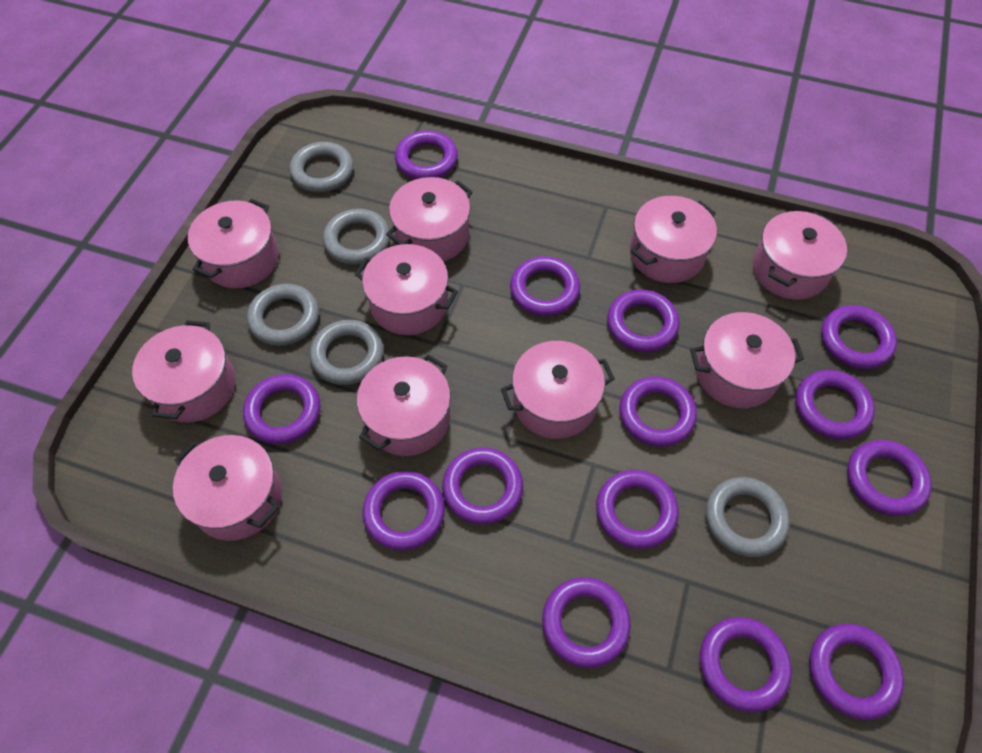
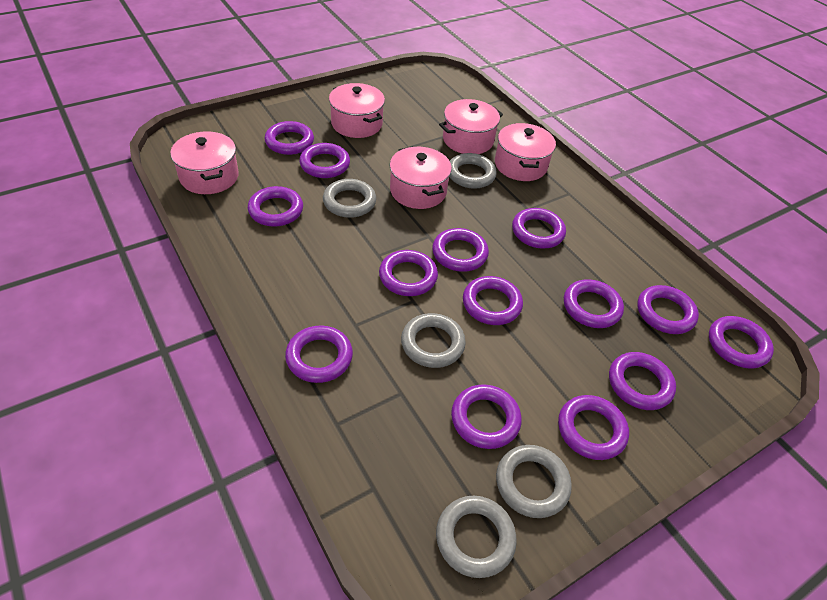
pink pot: 10 -> 5

